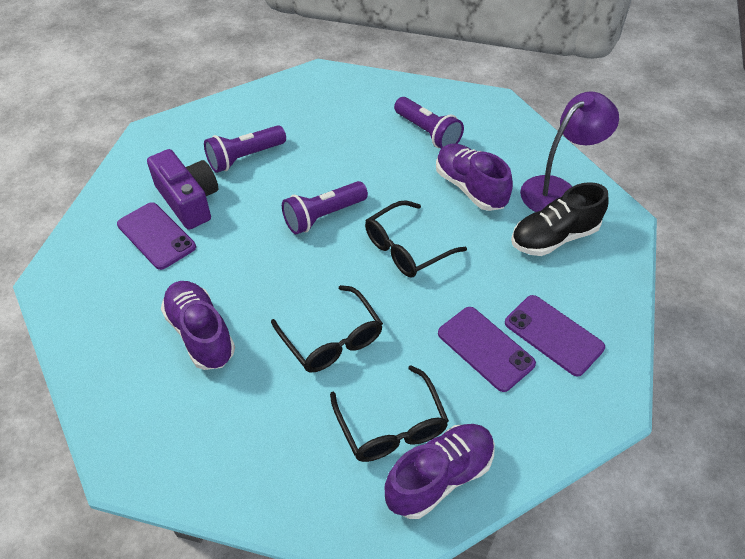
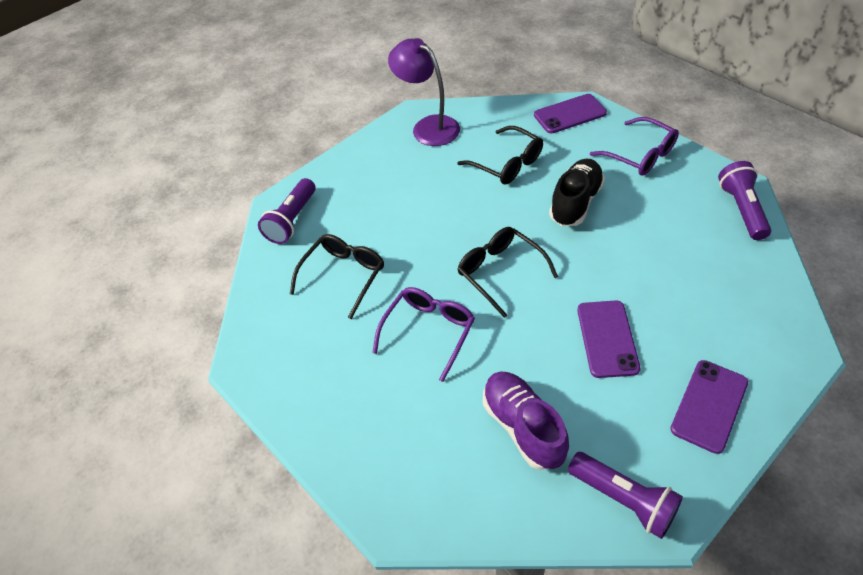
purple camera: 1 -> 0
purple glasses: 0 -> 2
purple shoe: 3 -> 1

